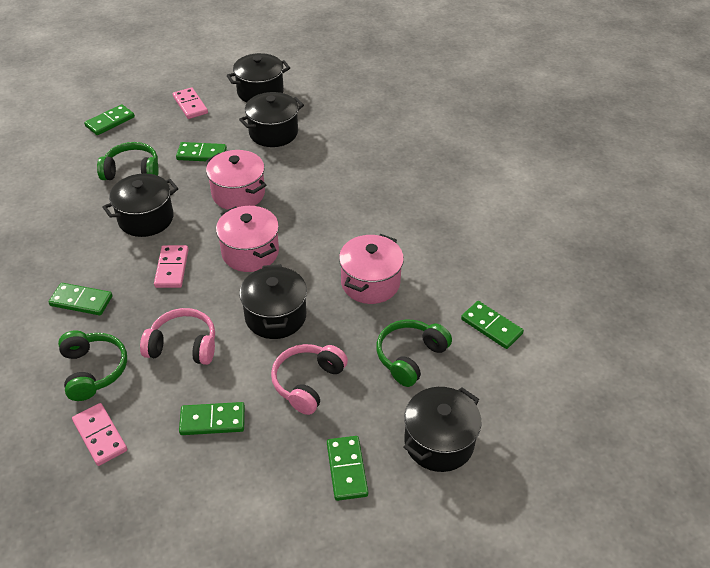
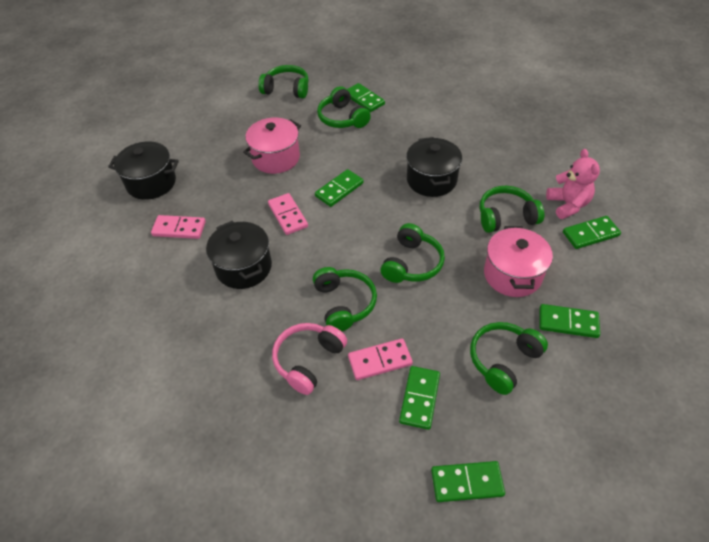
black pot: 5 -> 3
green headphones: 3 -> 6
pink headphones: 2 -> 1
pink pot: 3 -> 2
pink teddy bear: 0 -> 1

